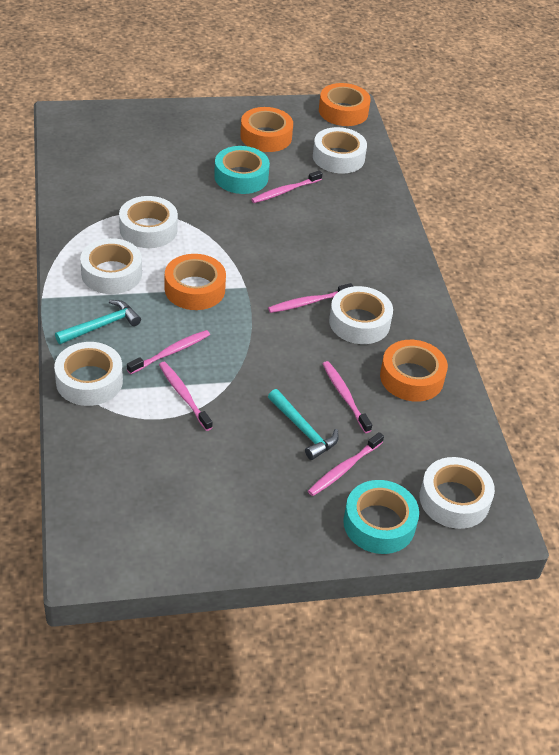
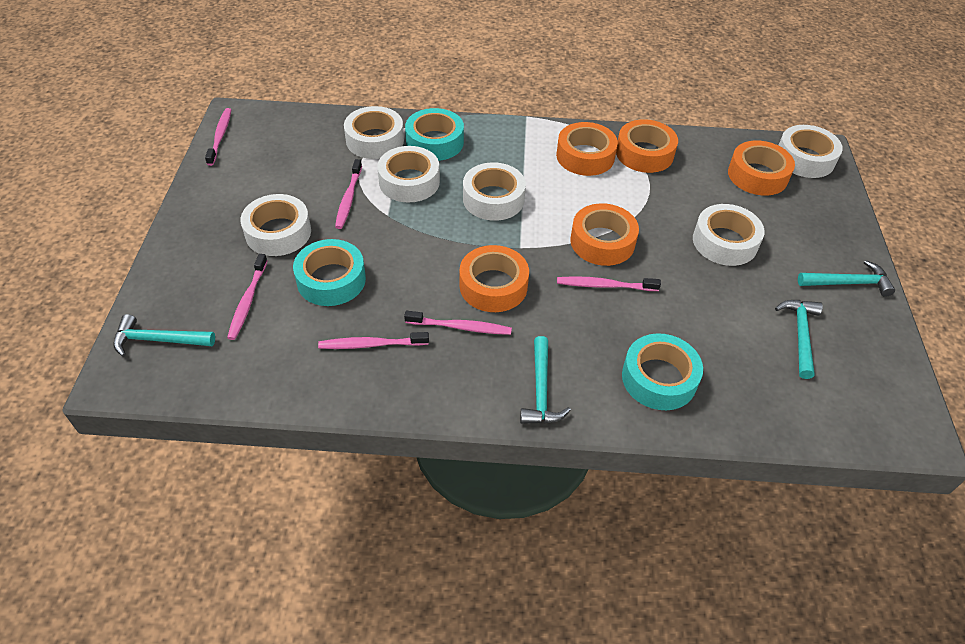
orange tape: 4 -> 5
turquoise hammer: 2 -> 4
turquoise tape: 2 -> 3

